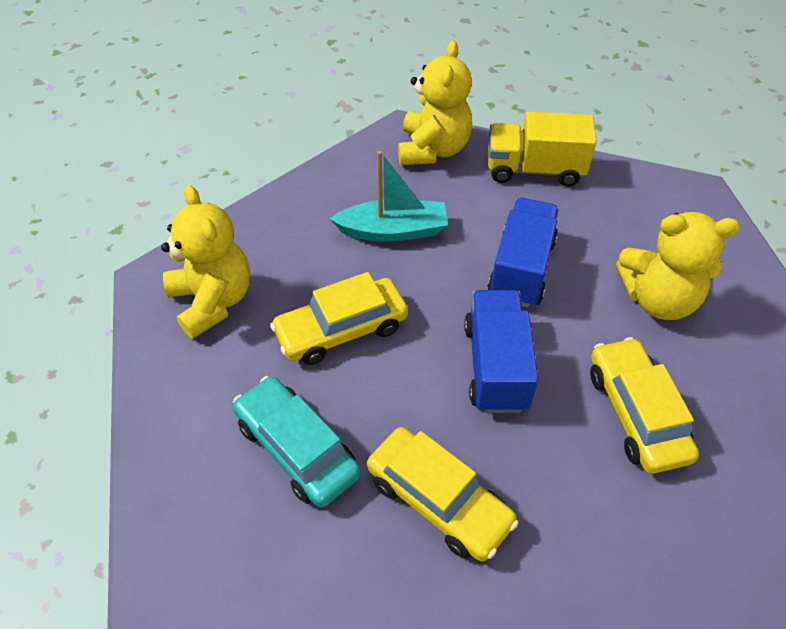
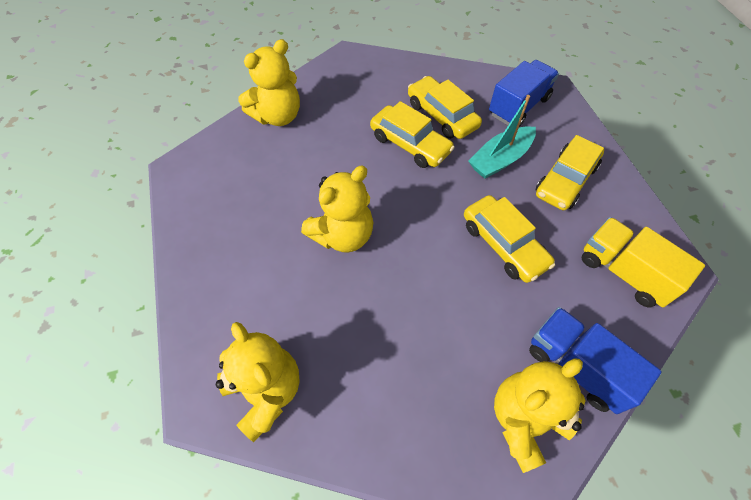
turquoise car: 1 -> 0
yellow car: 3 -> 4
yellow teddy bear: 3 -> 4

